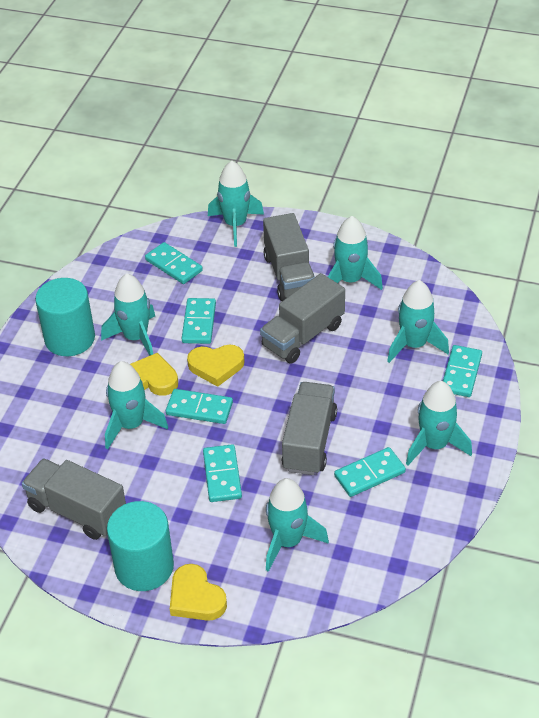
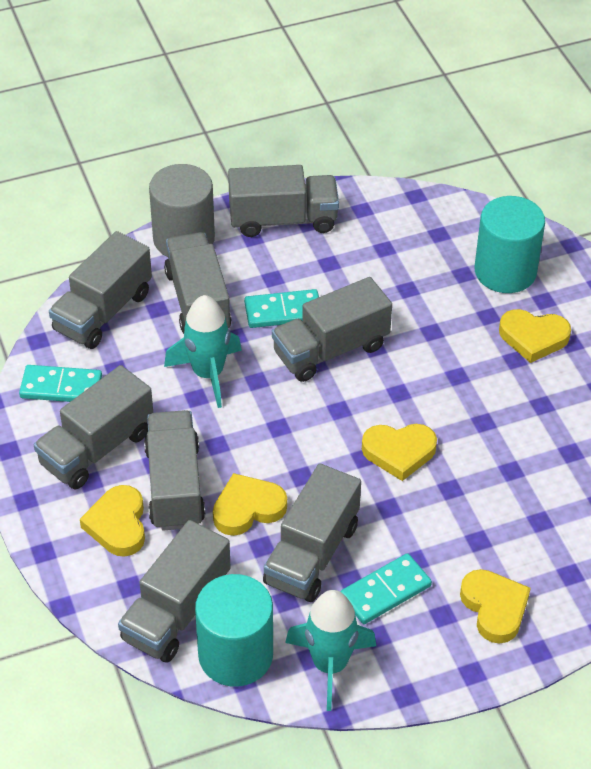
grey cylinder: 0 -> 1
grey truck: 4 -> 8
turquoise domino: 6 -> 3
turquoise rocket: 7 -> 2
yellow heart: 3 -> 5

